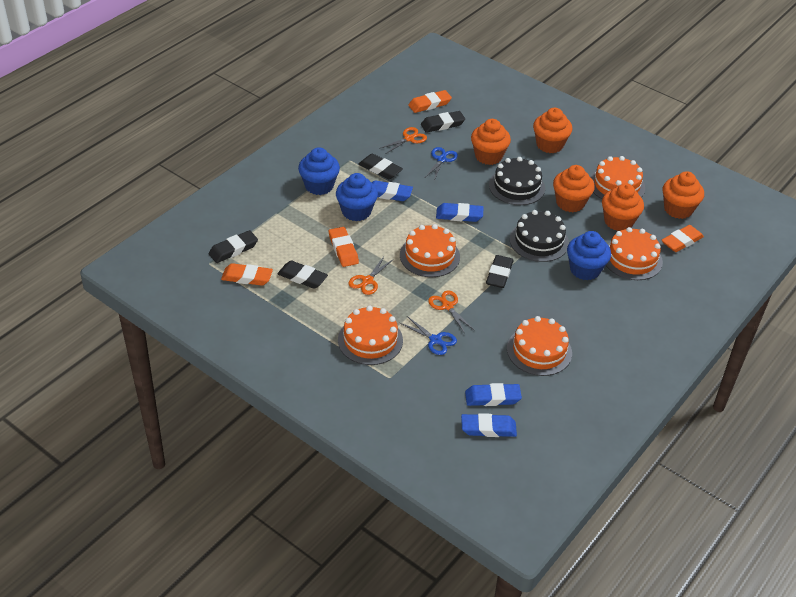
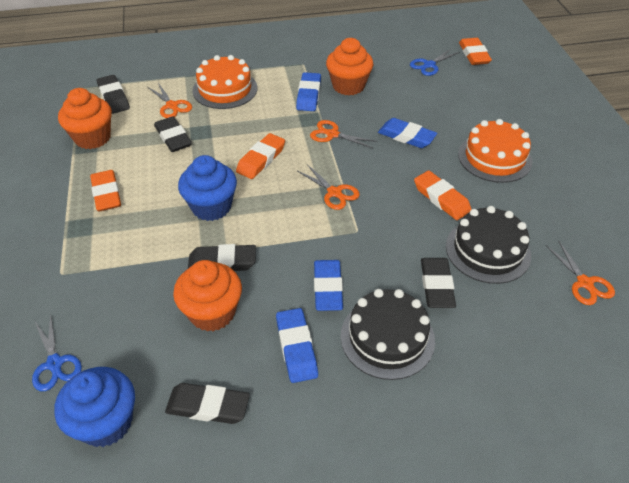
blue cupcake: 3 -> 2
orange cake: 5 -> 2
orange cupcake: 5 -> 3
orange scissors: 3 -> 4

